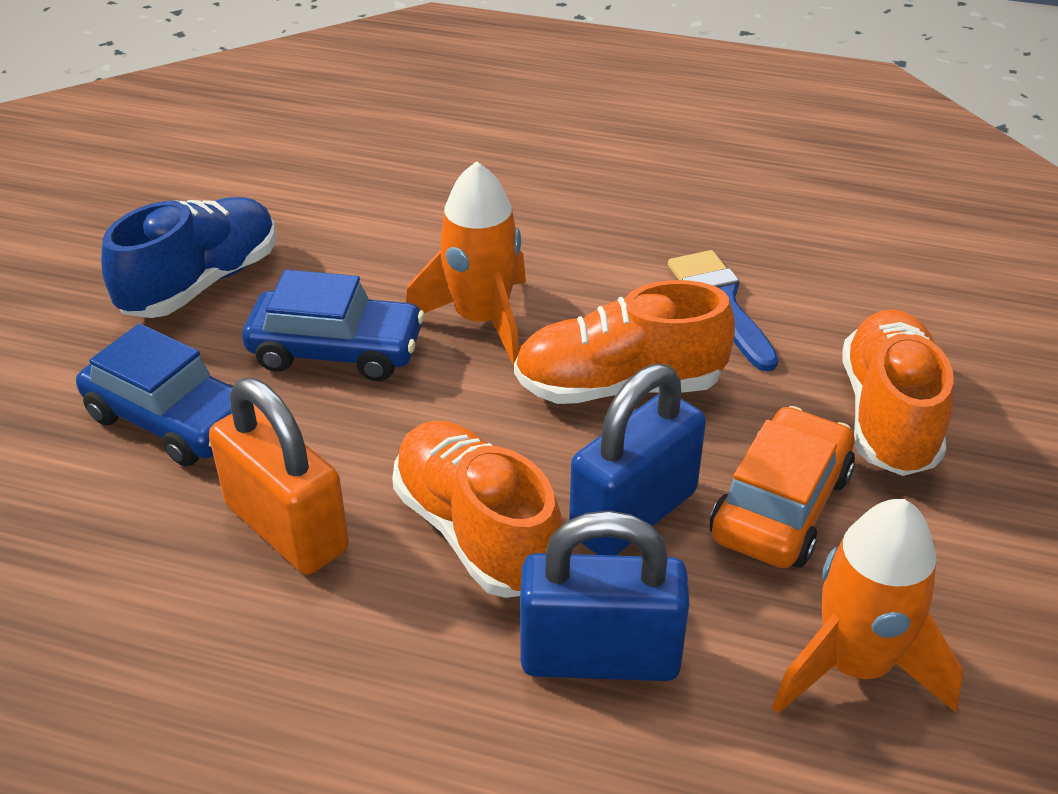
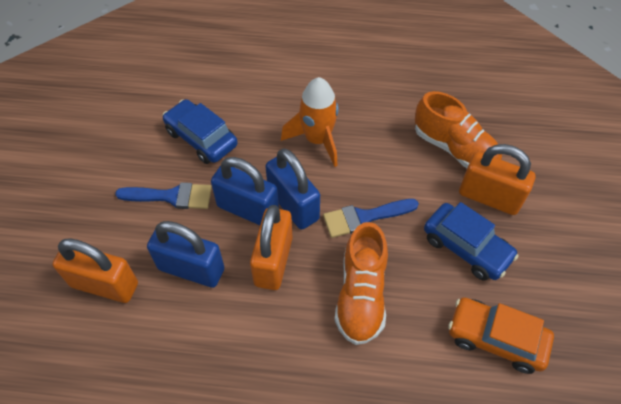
blue brush: 1 -> 2
blue padlock: 2 -> 3
blue shoe: 1 -> 0
orange padlock: 1 -> 3
orange rocket: 2 -> 1
orange shoe: 3 -> 2

